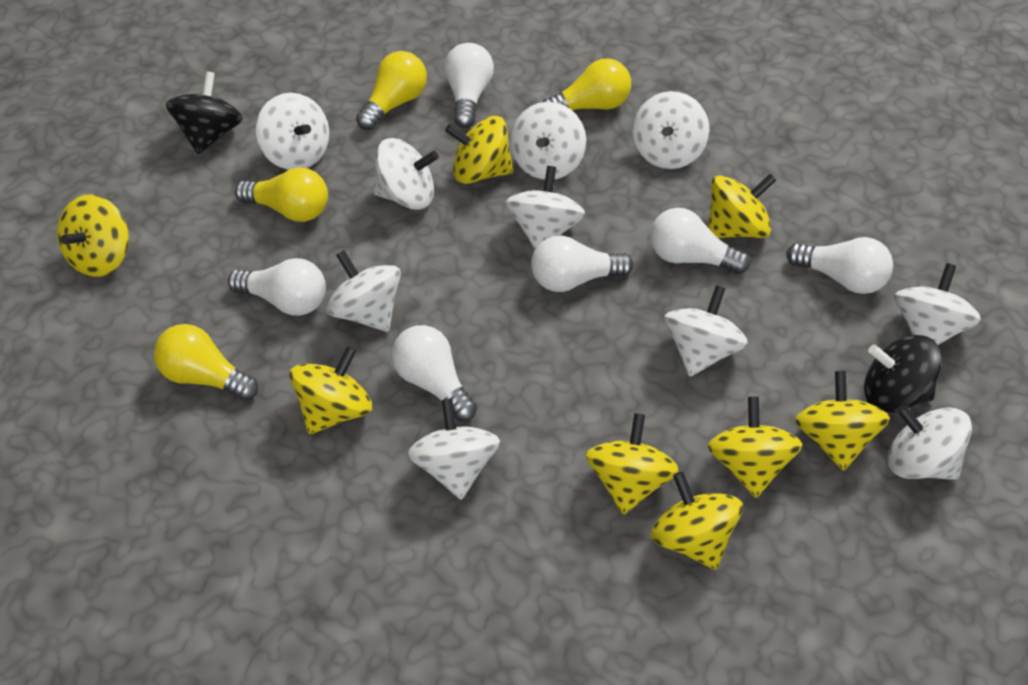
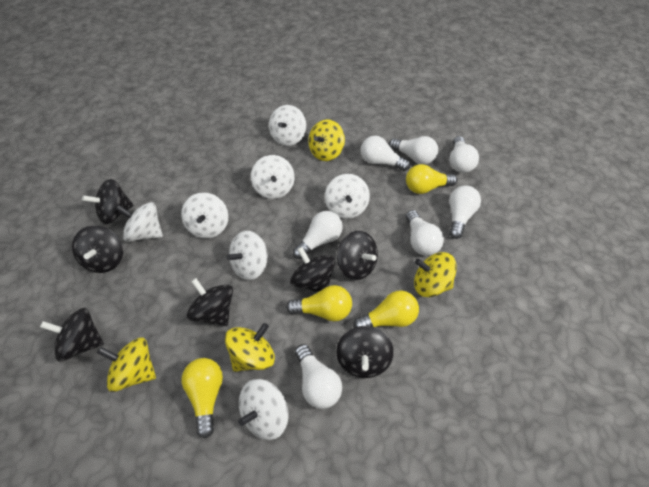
black spinning top: 2 -> 7
white light bulb: 6 -> 7
white spinning top: 10 -> 7
yellow spinning top: 8 -> 4

